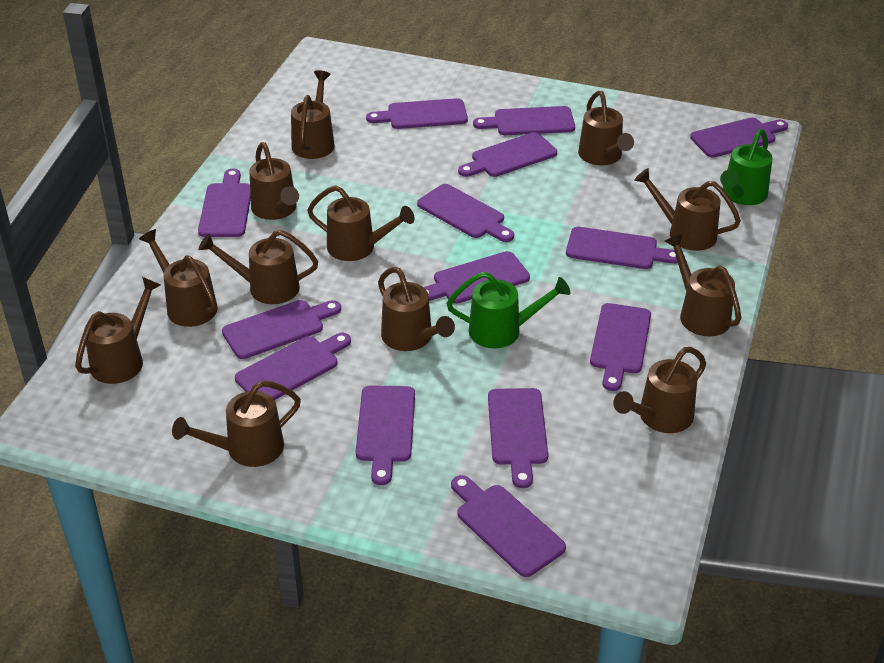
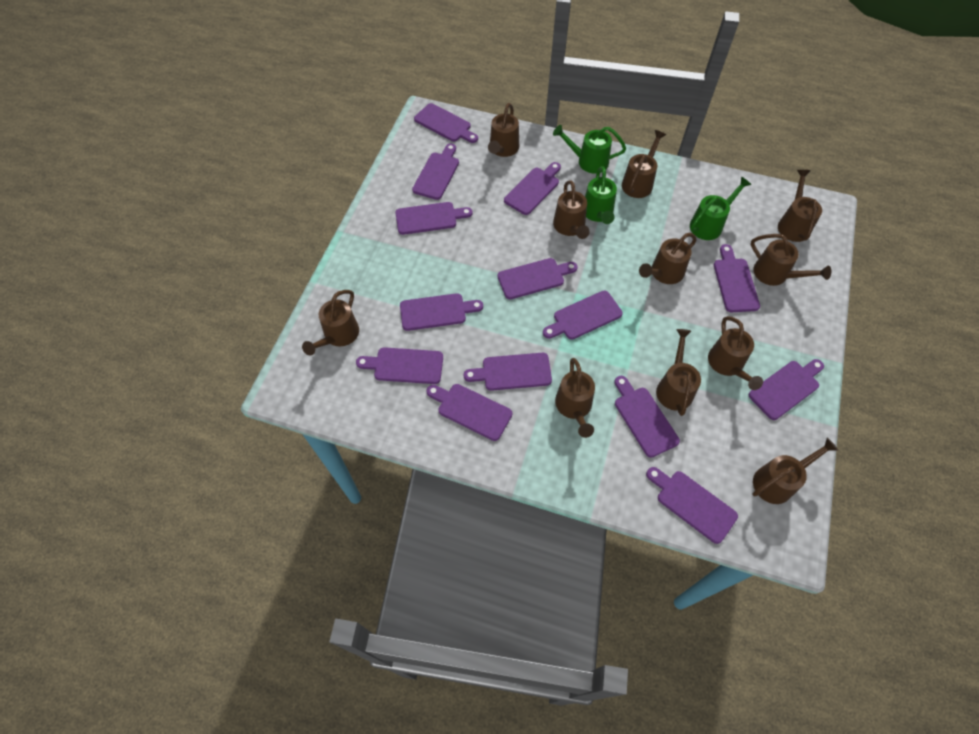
brown watering can: 12 -> 11
green watering can: 2 -> 3

